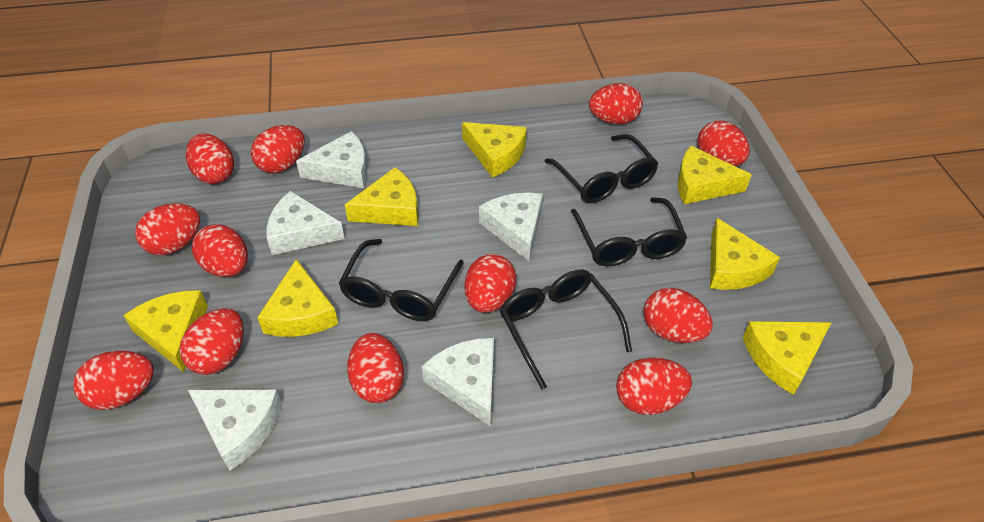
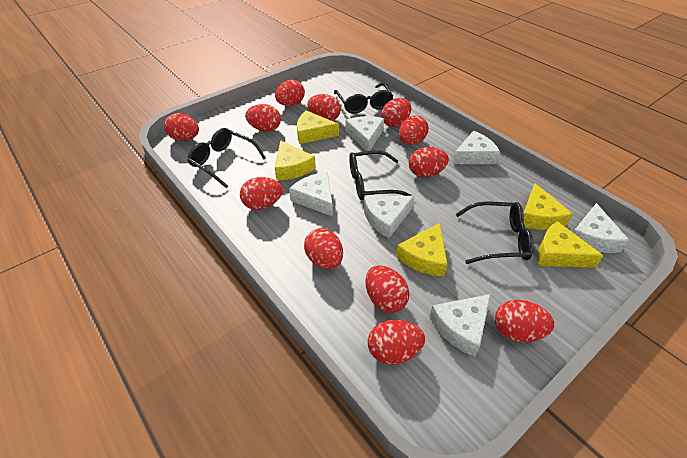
white cheese: 5 -> 6
yellow cheese: 7 -> 5

